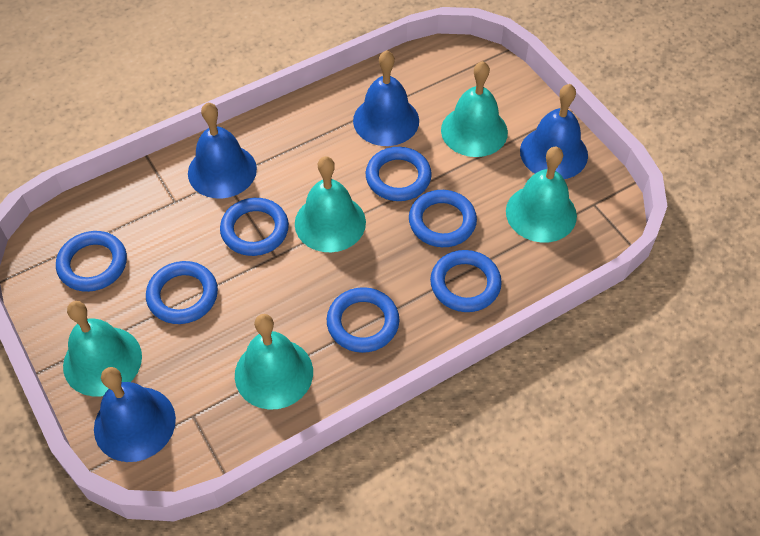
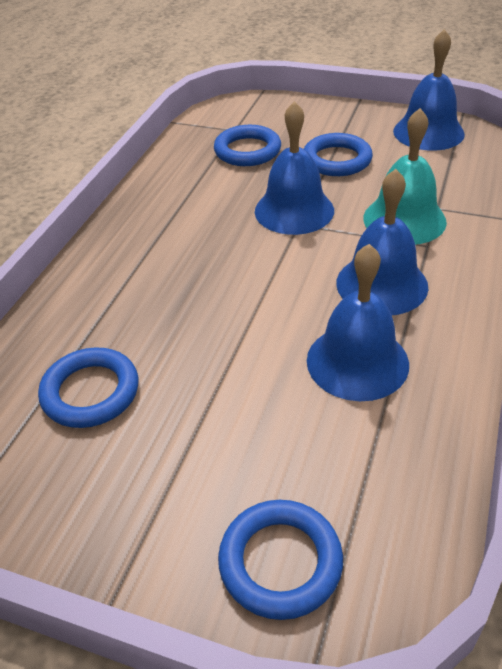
blue ring: 7 -> 4
turquoise bell: 5 -> 1

